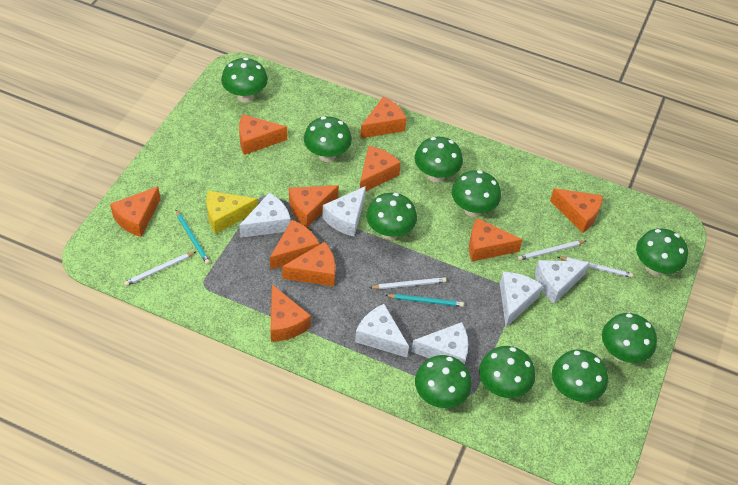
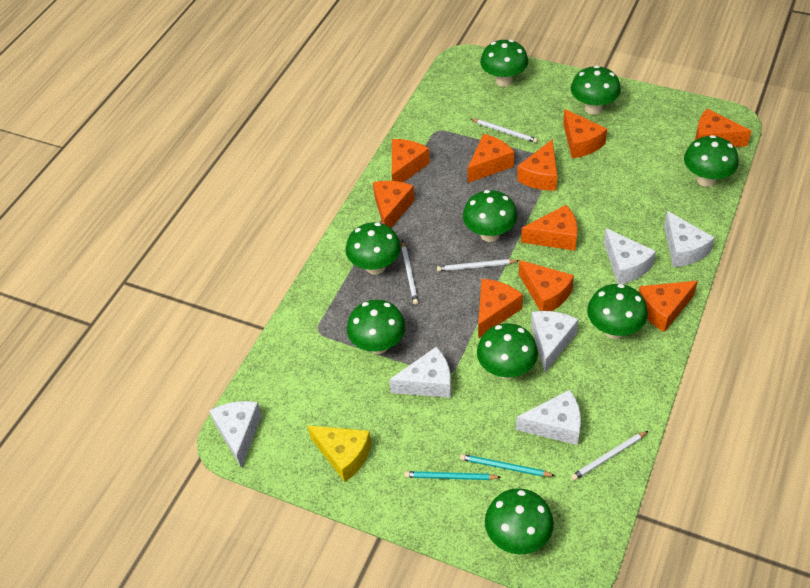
green mushroom: 10 -> 9

